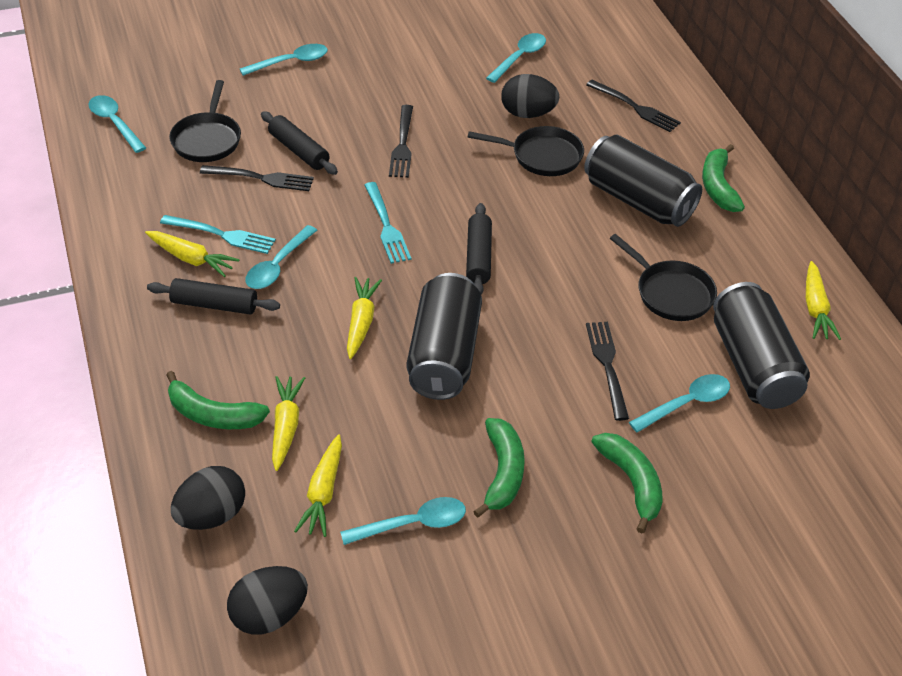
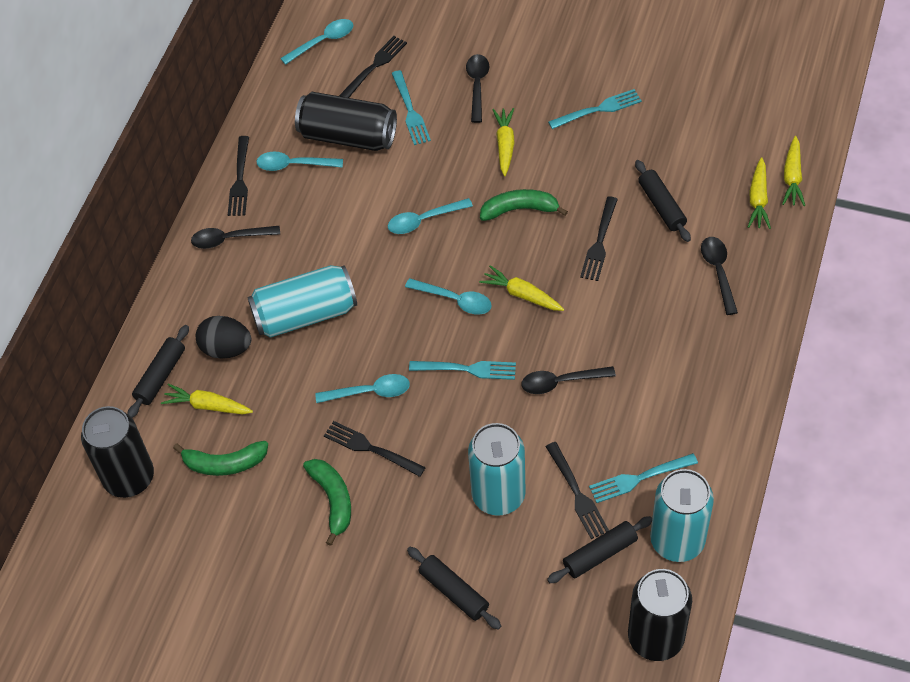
black egg: 3 -> 1
black fork: 4 -> 5
black pan: 3 -> 0
black rolling pin: 3 -> 4
black spoon: 0 -> 4
green banana: 4 -> 3
turquoise can: 0 -> 3
turquoise fork: 2 -> 4
turquoise spoon: 6 -> 5

